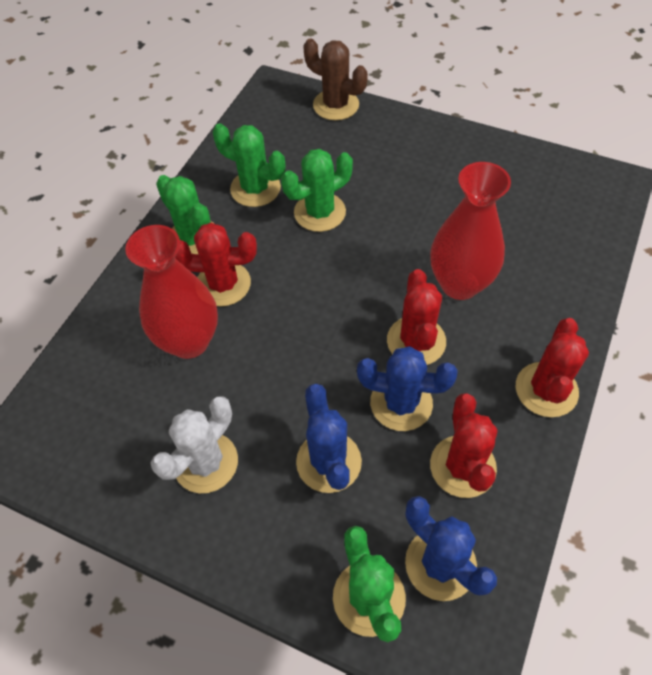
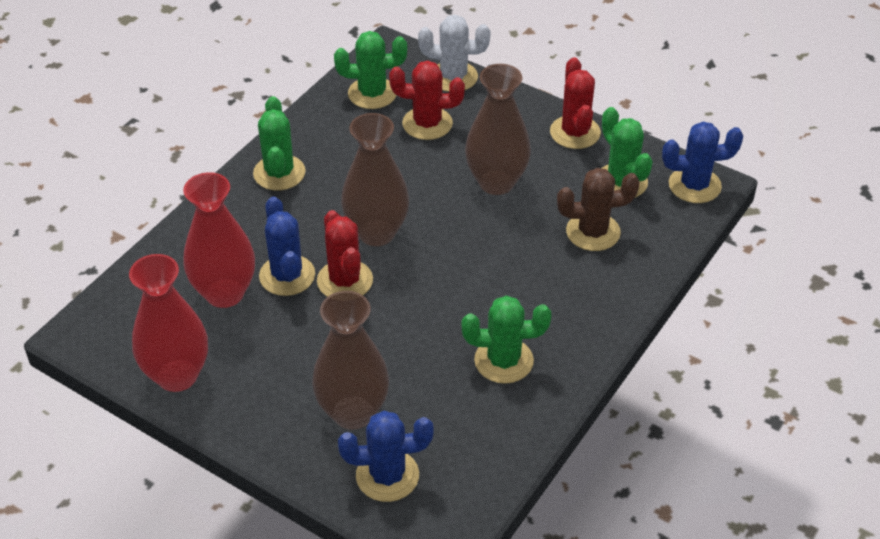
brown vase: 0 -> 3
red cactus: 4 -> 3

